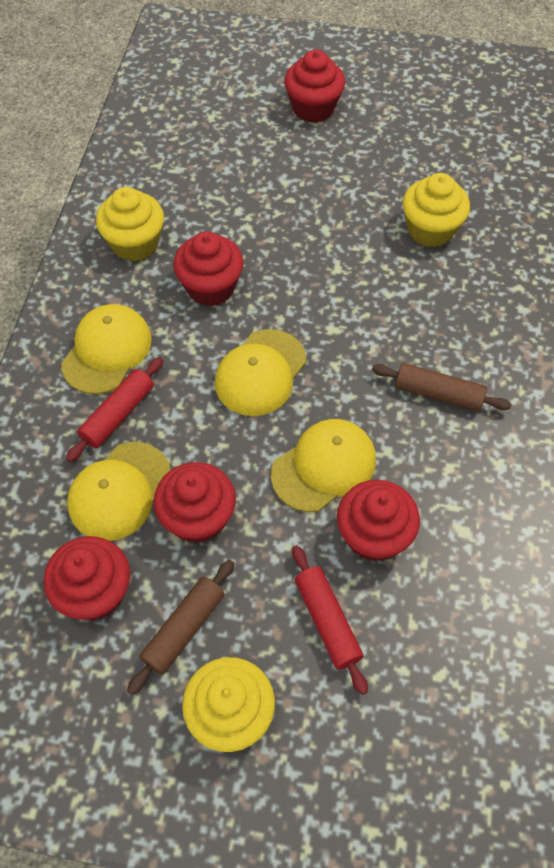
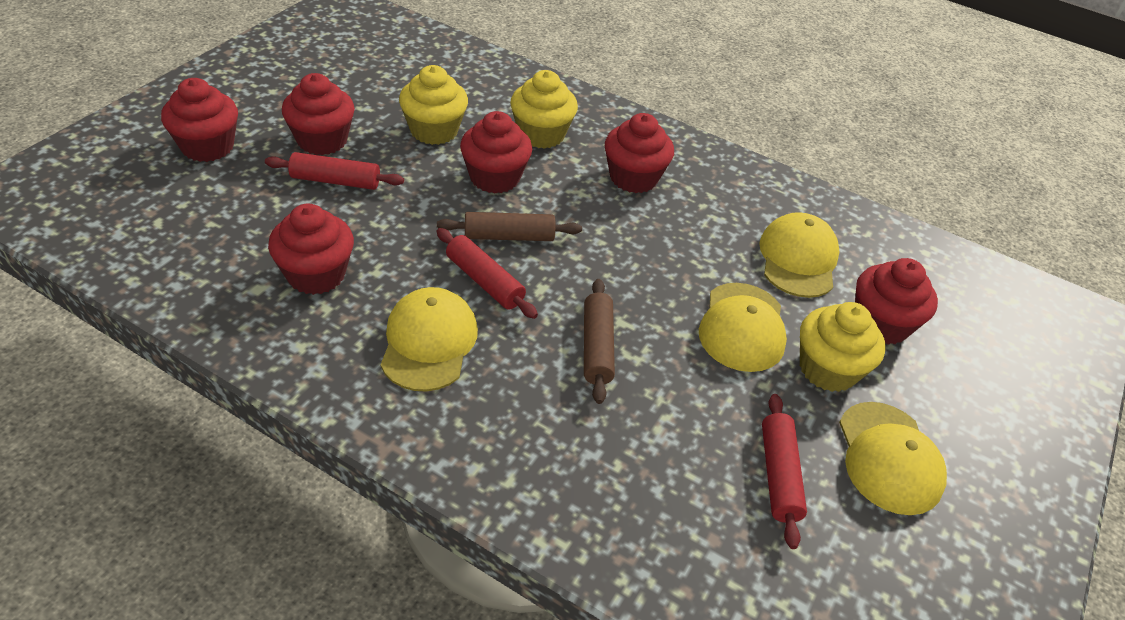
red cupcake: 5 -> 6
red rolling pin: 2 -> 3

